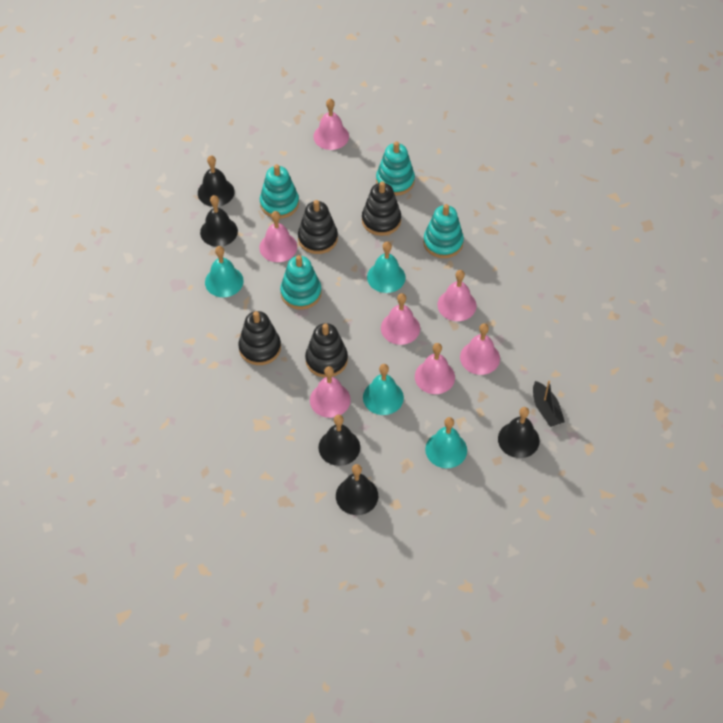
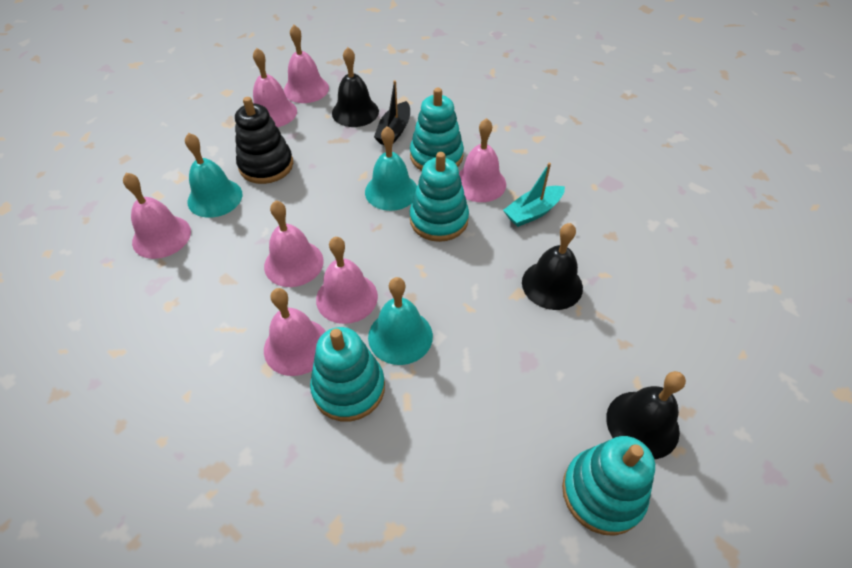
black bell: 5 -> 3
black stacking toy: 4 -> 1
turquoise bell: 4 -> 3
turquoise boat: 0 -> 1

